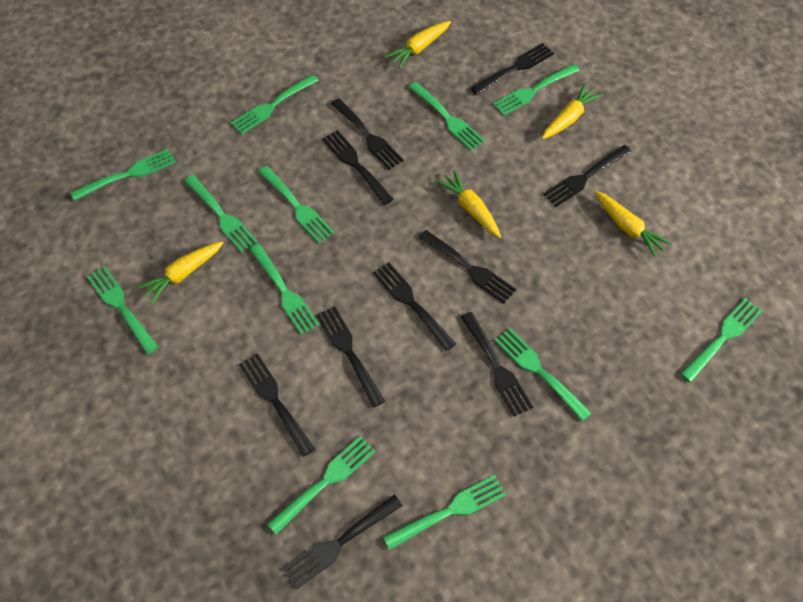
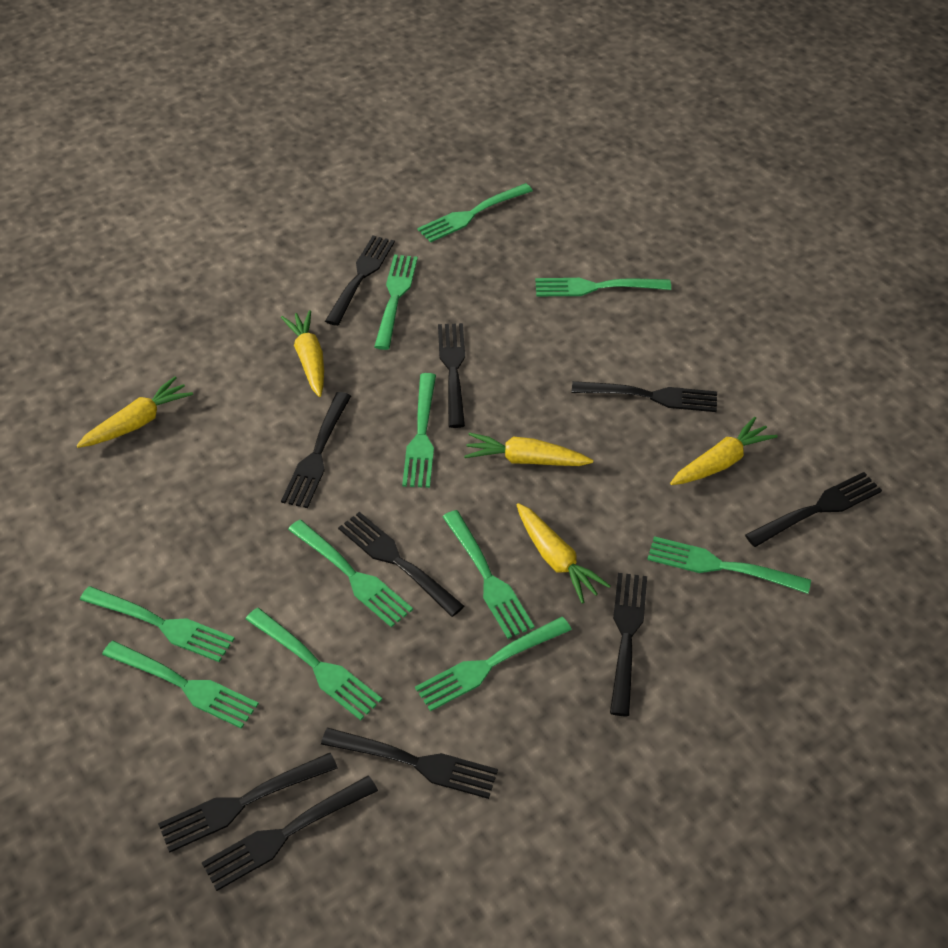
green fork: 12 -> 11

